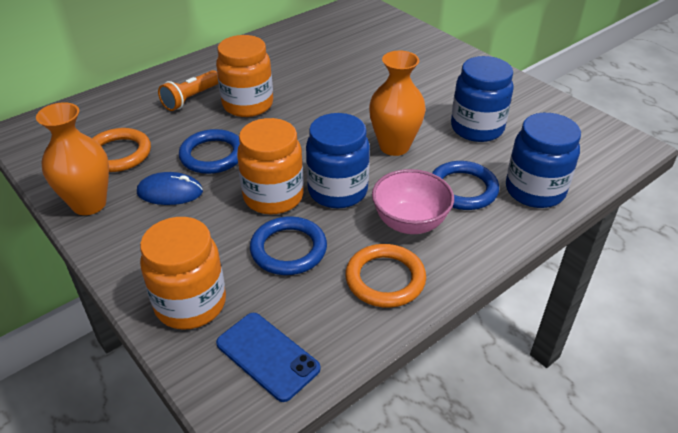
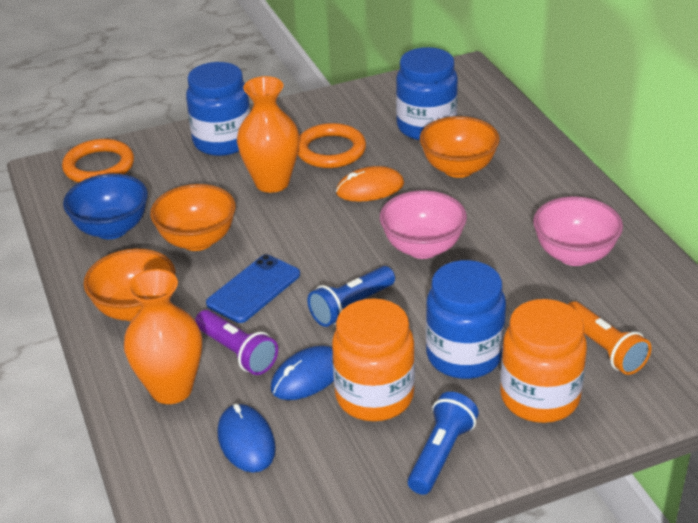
blue bowl: 0 -> 1
blue flashlight: 0 -> 2
blue mouse: 1 -> 2
blue ring: 3 -> 0
orange bowl: 0 -> 3
orange jar: 3 -> 2
orange mouse: 0 -> 1
pink bowl: 1 -> 2
purple flashlight: 0 -> 1

